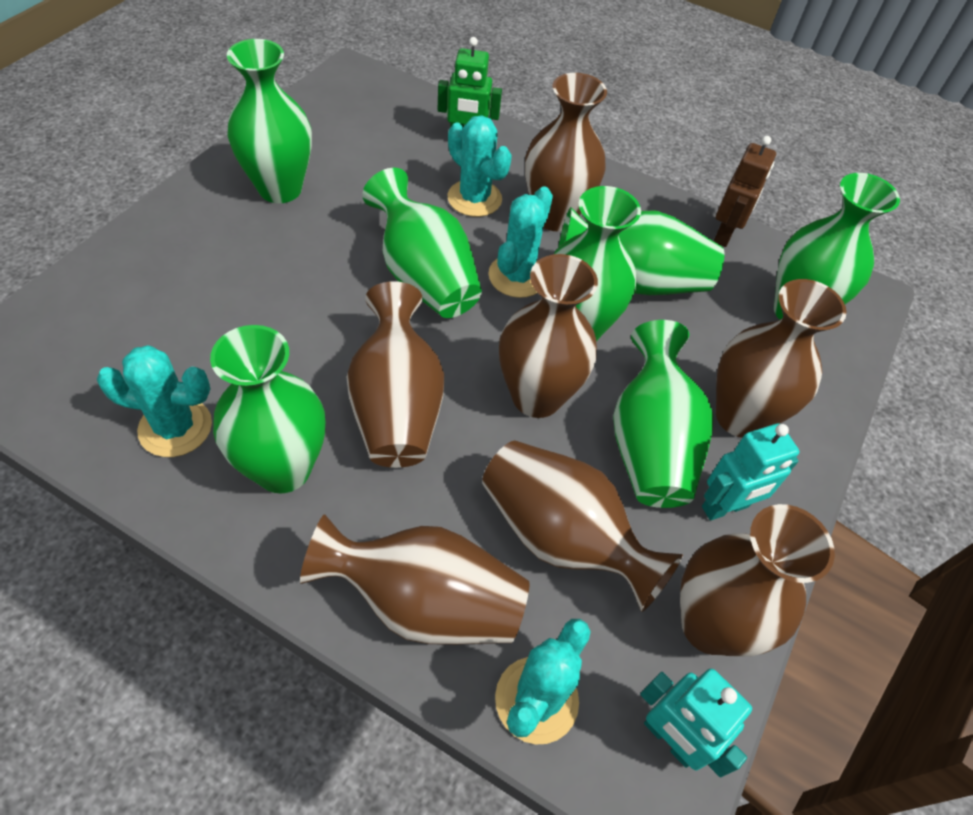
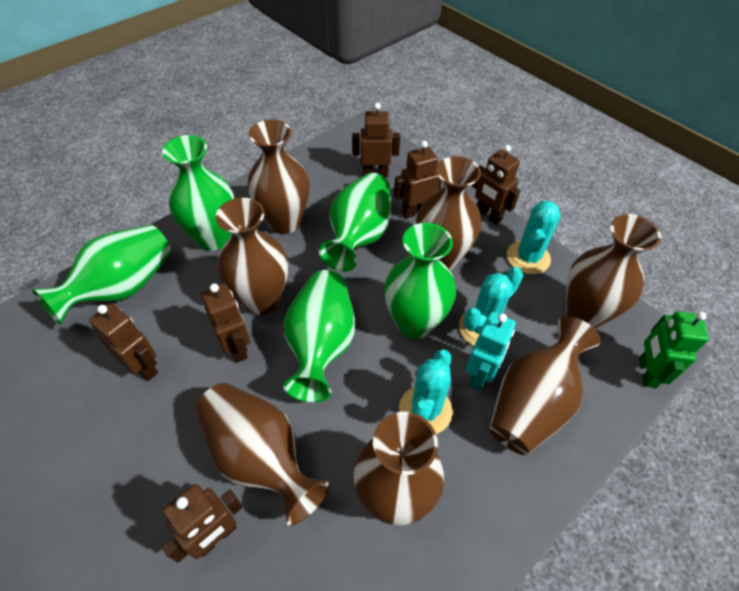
brown robot: 1 -> 6
green vase: 7 -> 5
turquoise cactus: 4 -> 3
turquoise robot: 2 -> 1

